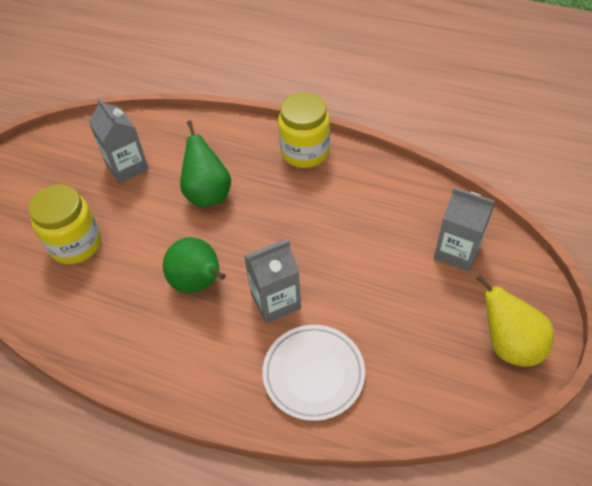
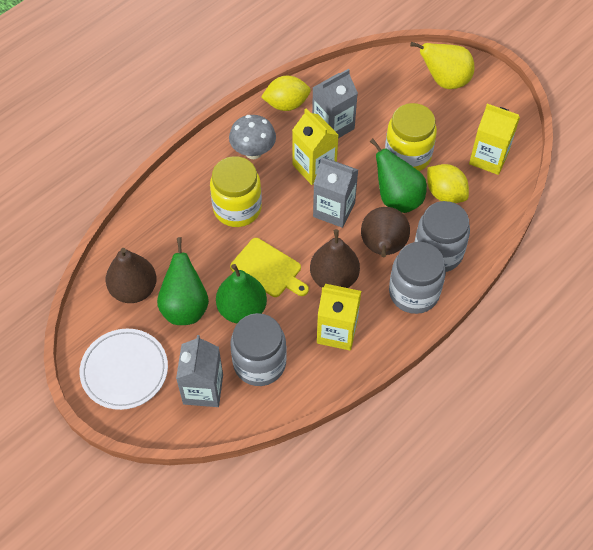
brown pear: 0 -> 3
green pear: 2 -> 3
grey jar: 0 -> 3
grey mushroom: 0 -> 1
yellow carton: 0 -> 3
yellow cutting board: 0 -> 1
yellow lemon: 0 -> 2

